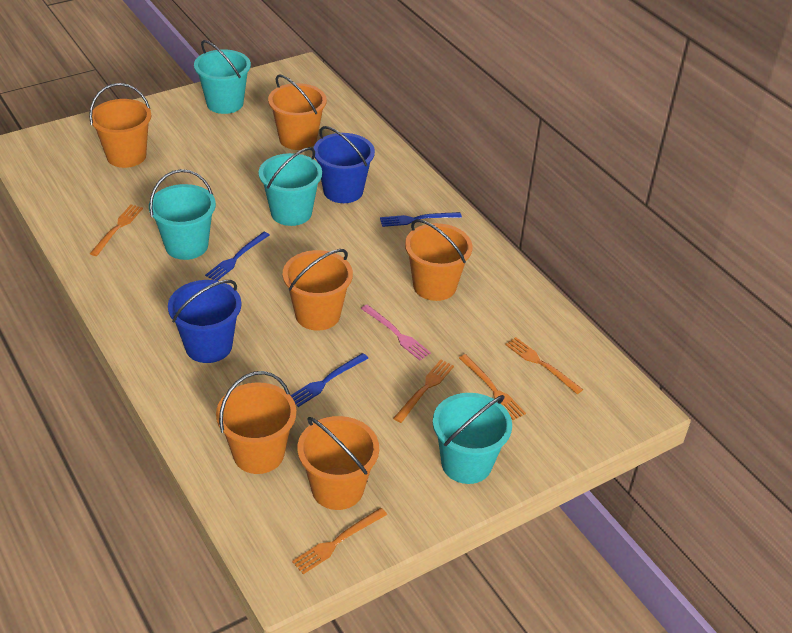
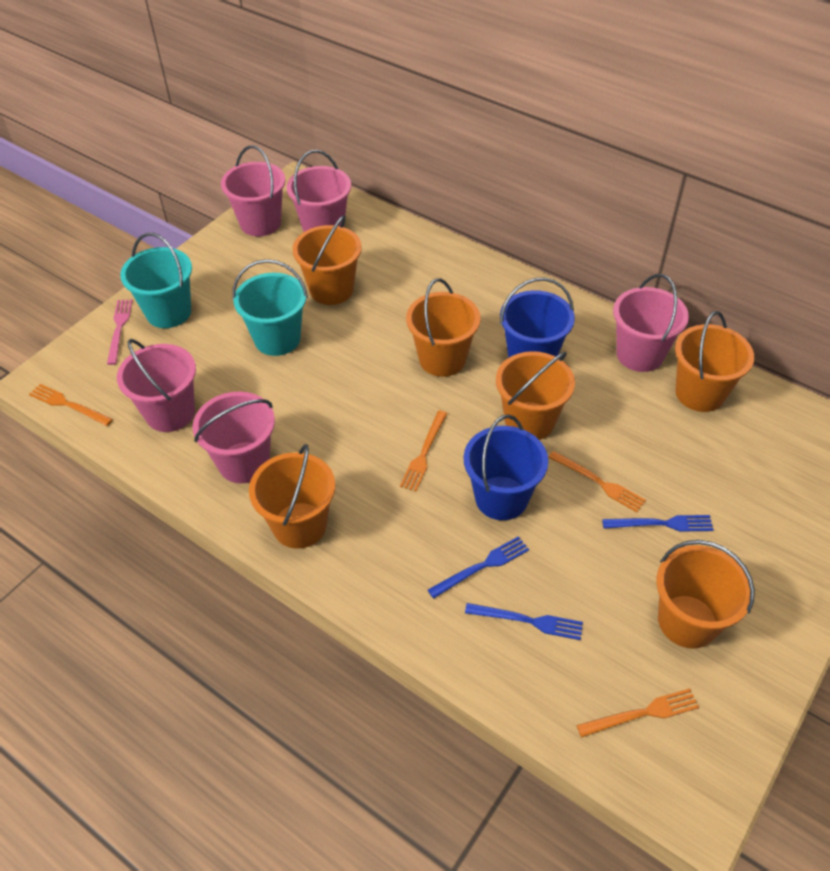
orange fork: 5 -> 4
pink bucket: 0 -> 5
turquoise bucket: 4 -> 2

